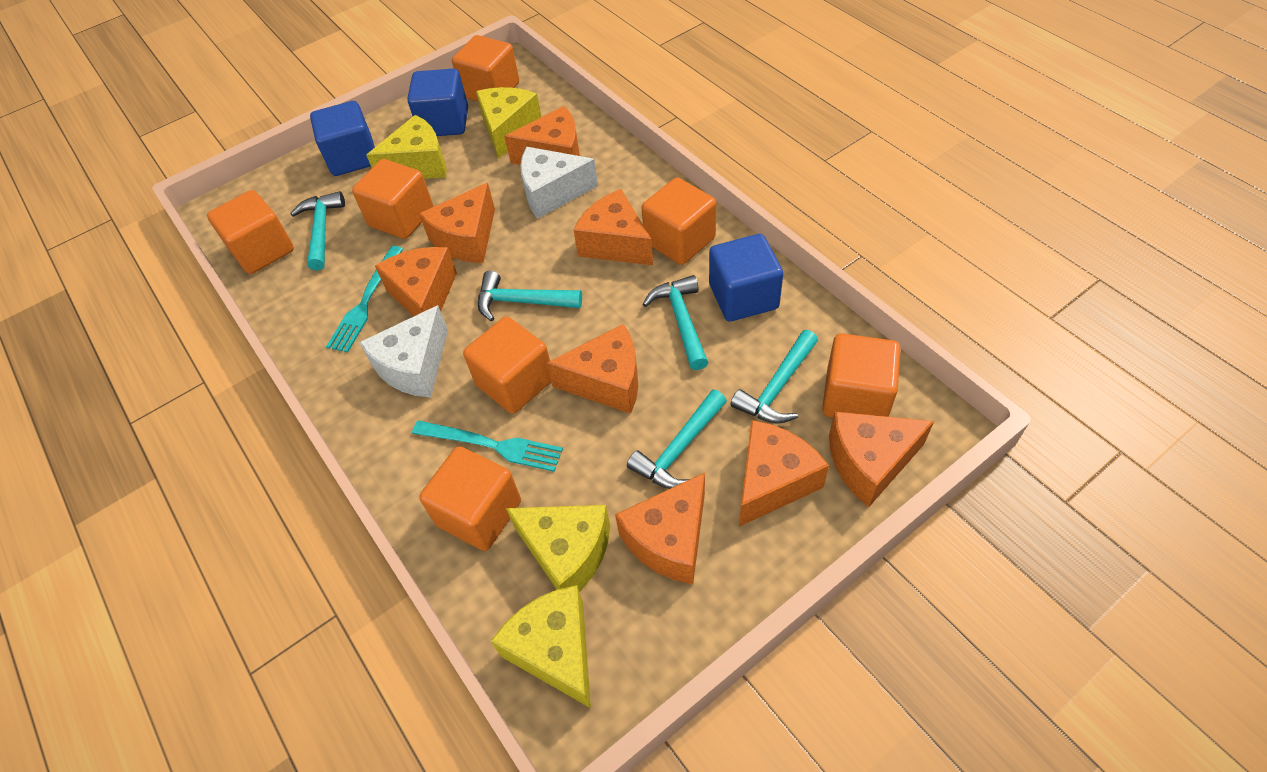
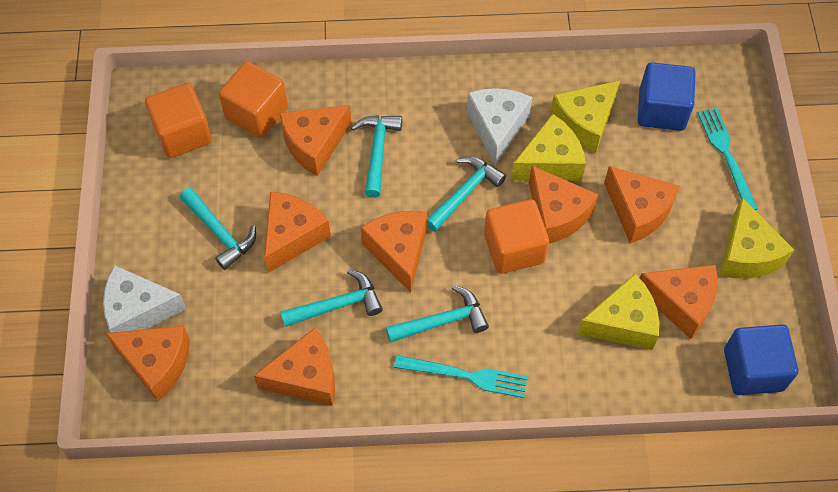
blue cube: 3 -> 2
orange cube: 7 -> 3

